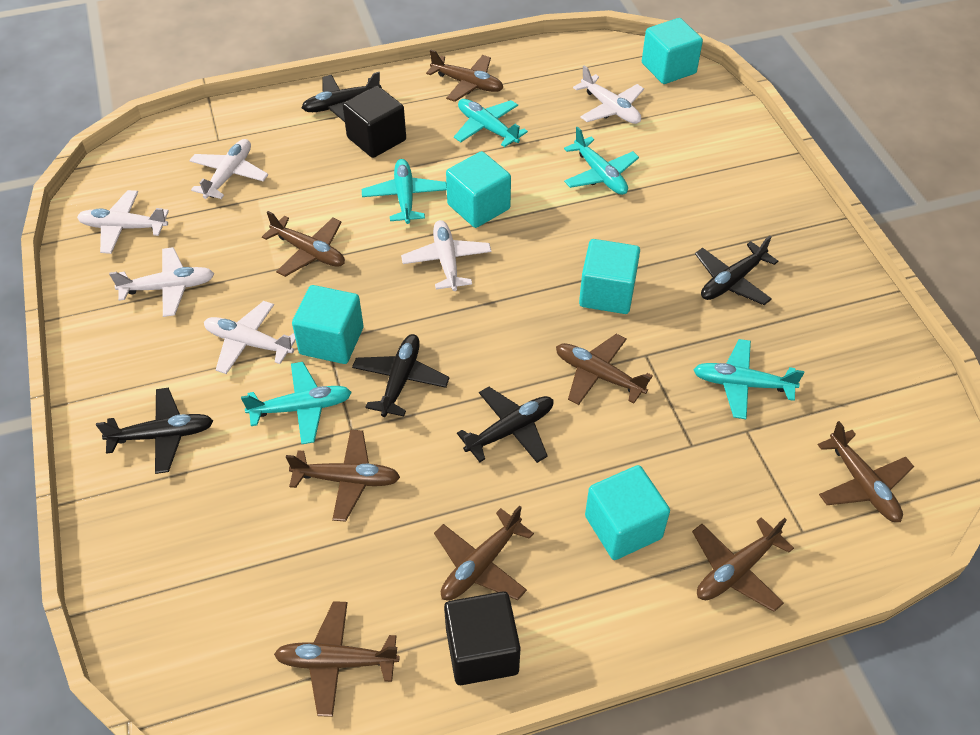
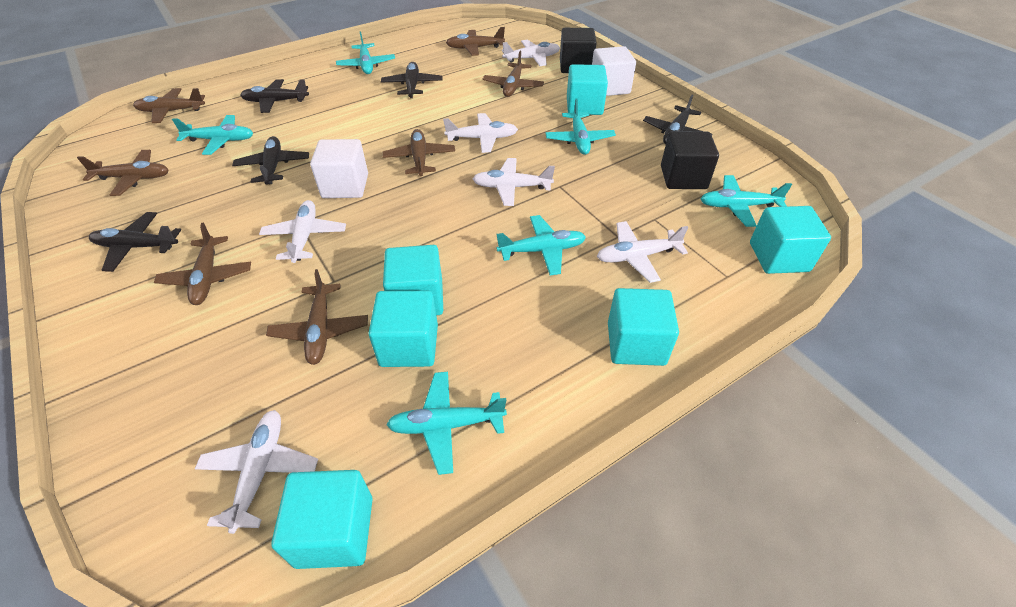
brown plane: 8 -> 7
turquoise cube: 5 -> 6
turquoise plane: 5 -> 6
white cube: 0 -> 2

